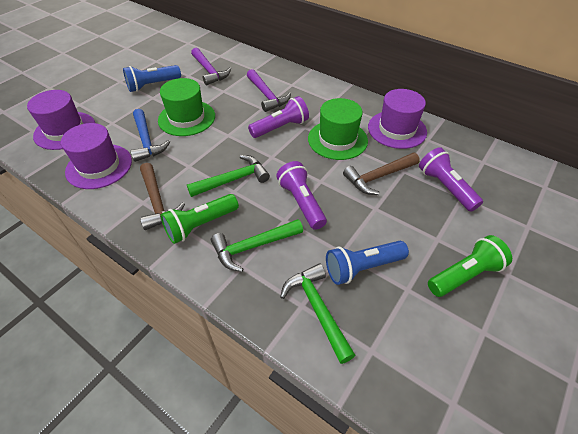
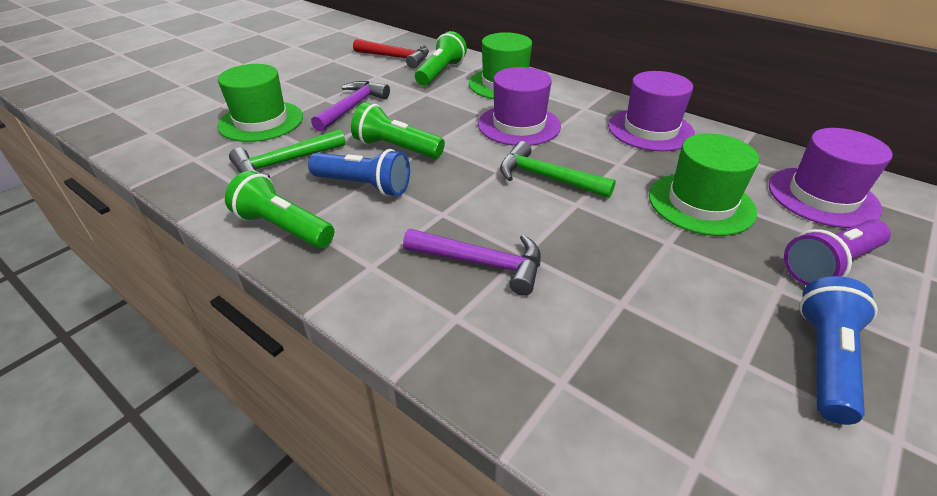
blue hammer: 1 -> 0
brown hammer: 2 -> 0
green flashlight: 2 -> 3
green hammer: 3 -> 2
green hat: 2 -> 3
purple flashlight: 3 -> 1
red hammer: 0 -> 1

